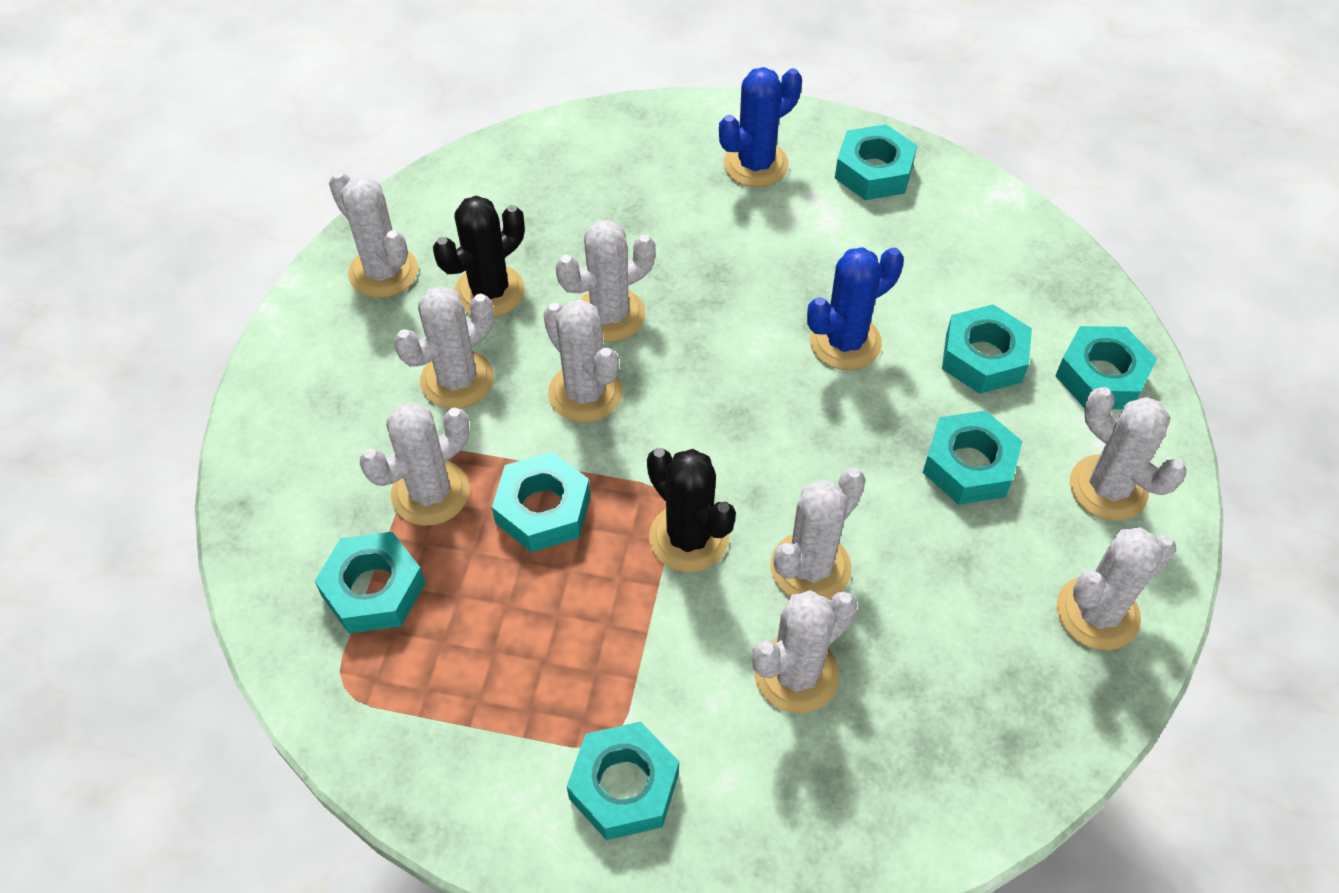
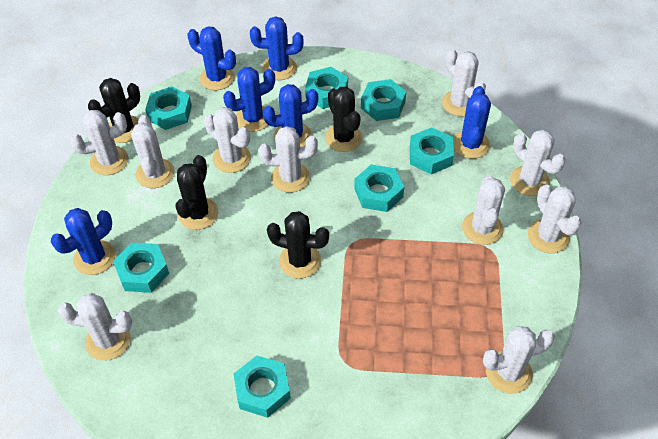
black cactus: 2 -> 4
blue cactus: 2 -> 6
white cactus: 9 -> 10

